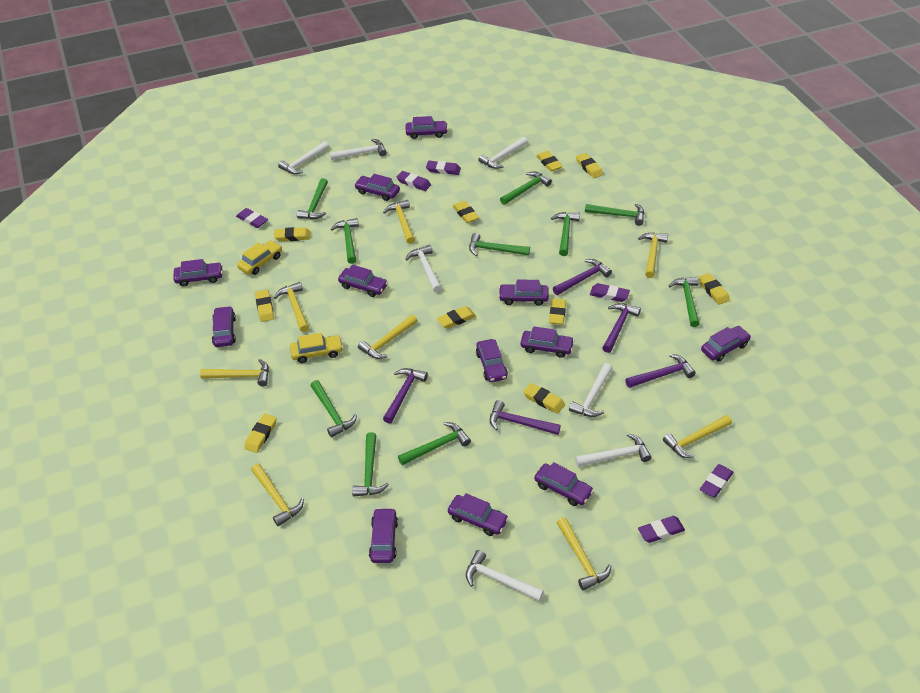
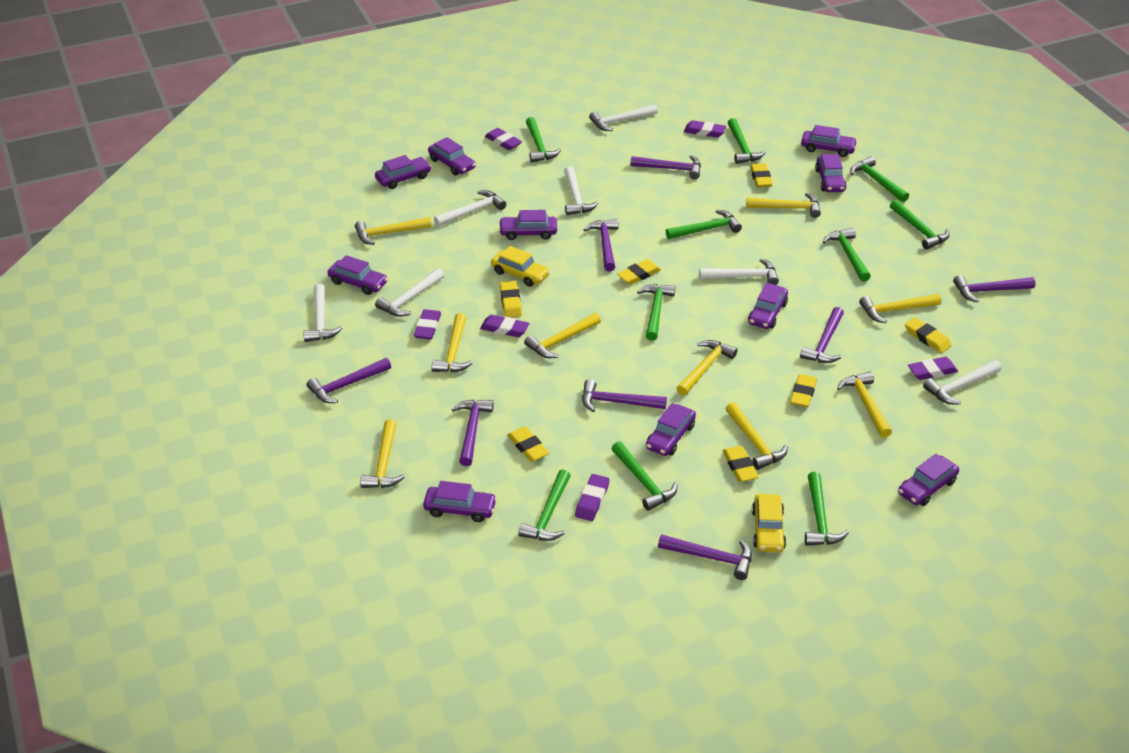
purple car: 12 -> 10
purple hammer: 5 -> 8
yellow eraser: 10 -> 7
yellow hammer: 8 -> 9

